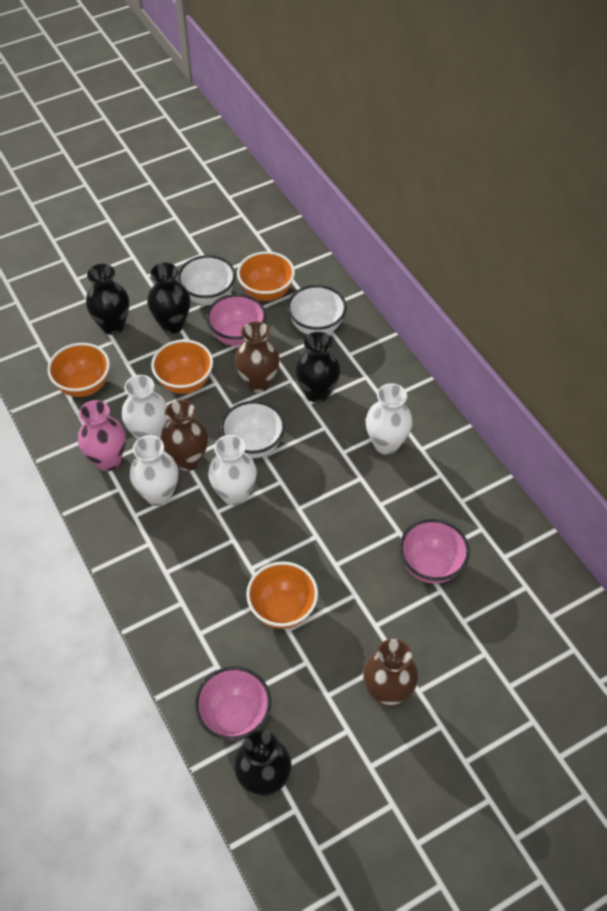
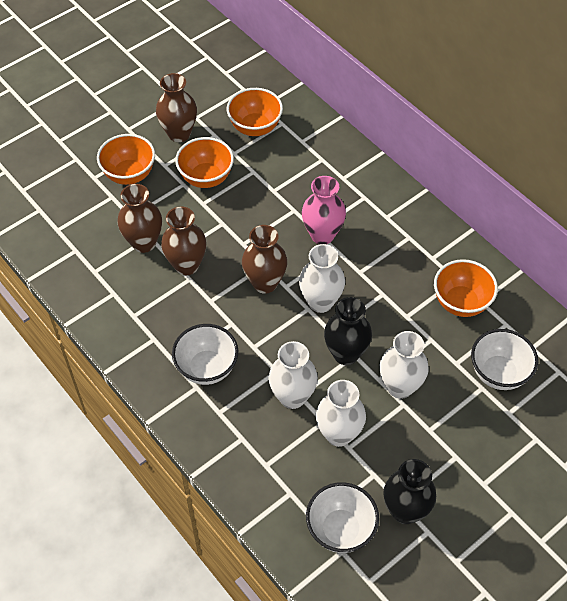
black vase: 4 -> 2
brown vase: 3 -> 4
pink bowl: 3 -> 0

